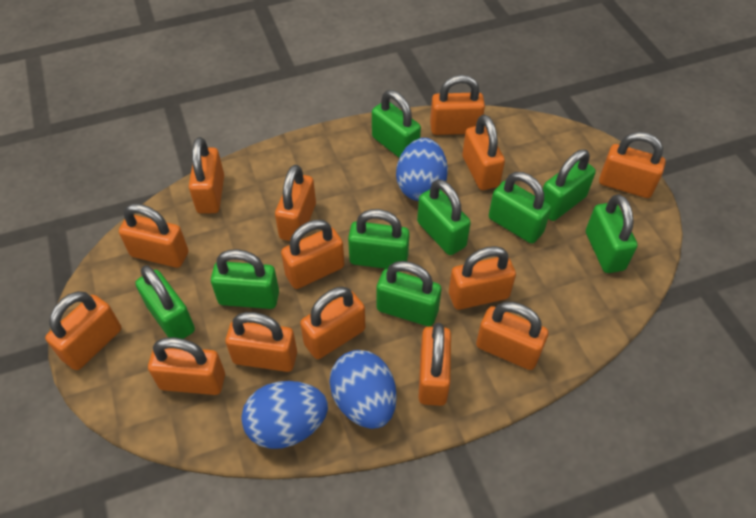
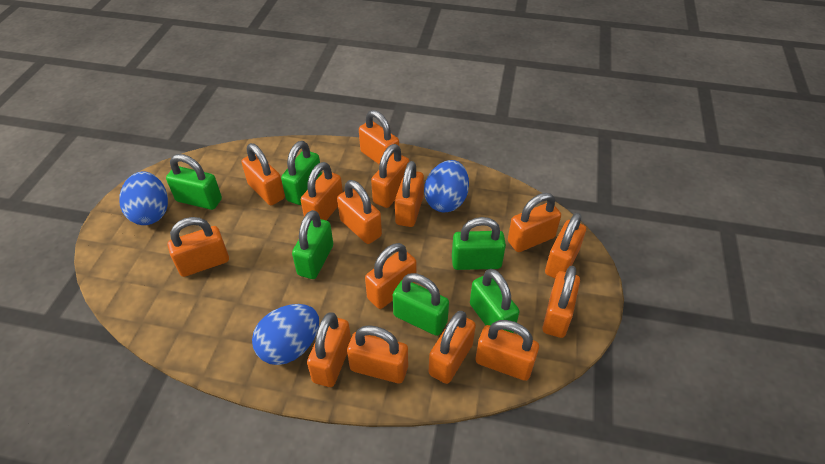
green padlock: 9 -> 6
orange padlock: 14 -> 15

